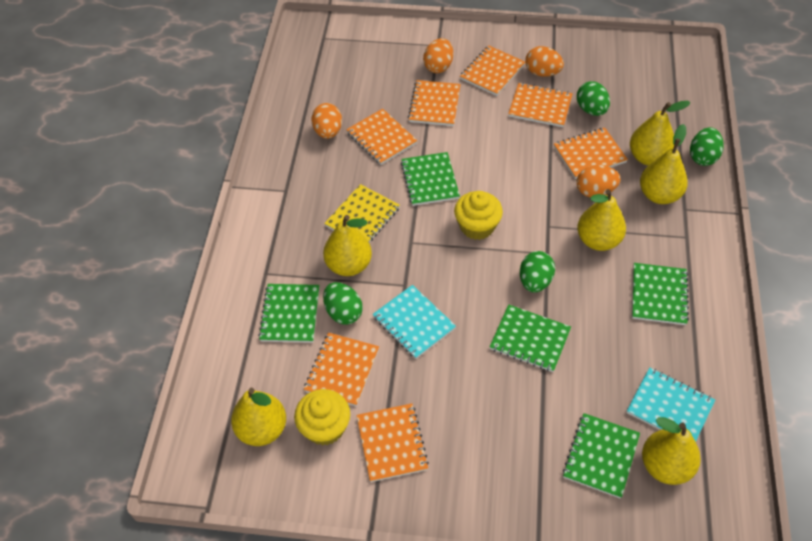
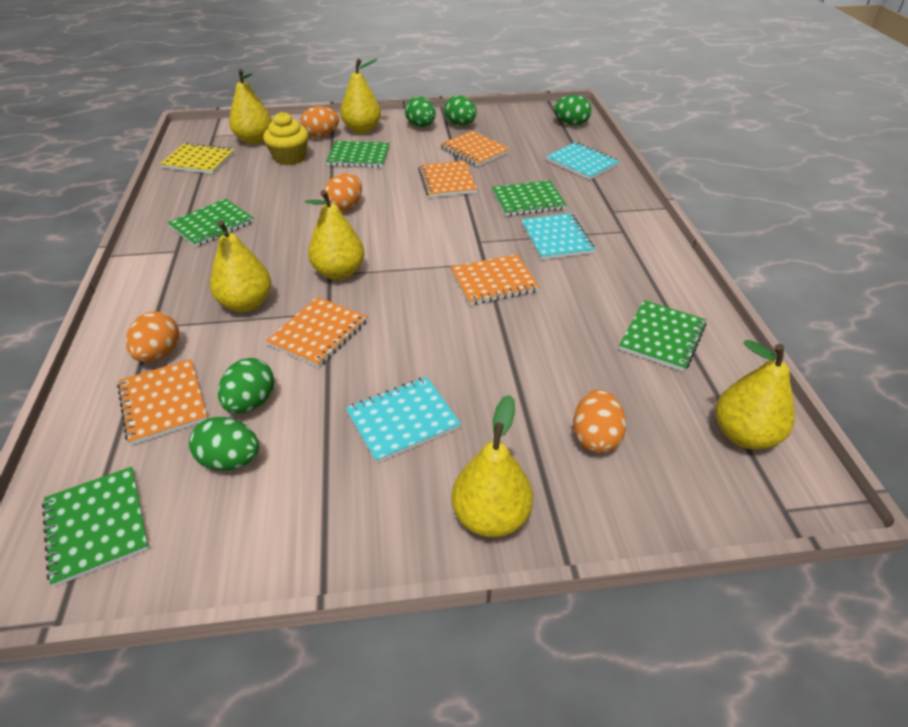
green egg: 4 -> 5
orange notebook: 7 -> 5
turquoise notebook: 2 -> 3
yellow cupcake: 2 -> 1

